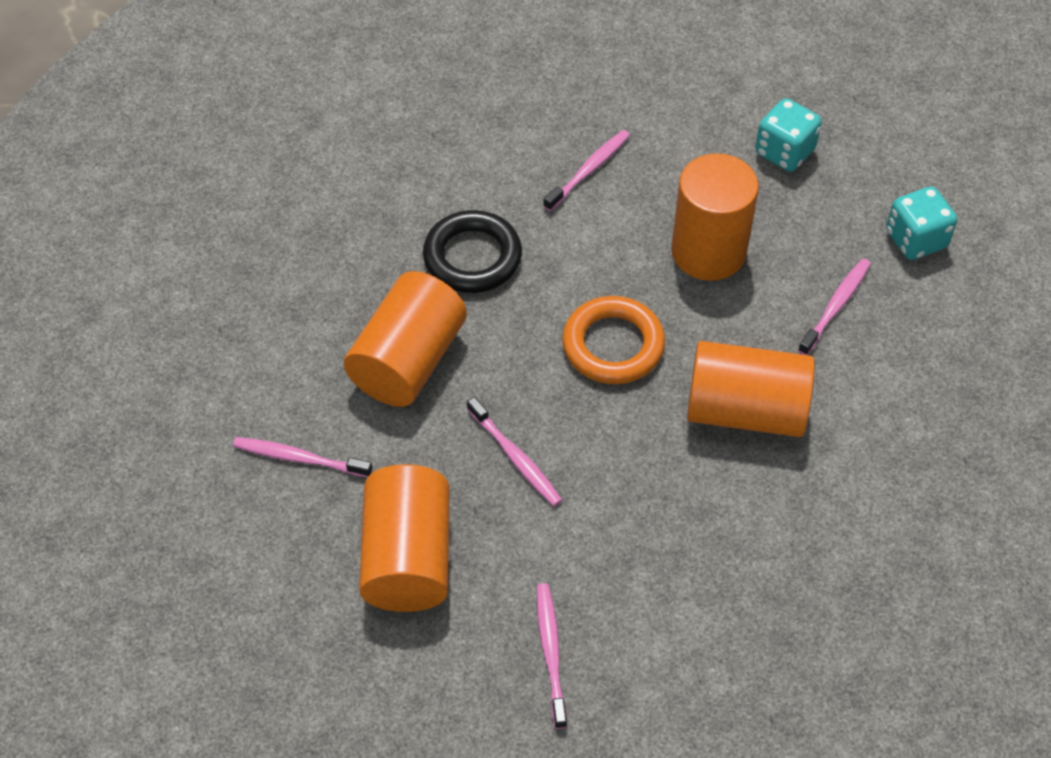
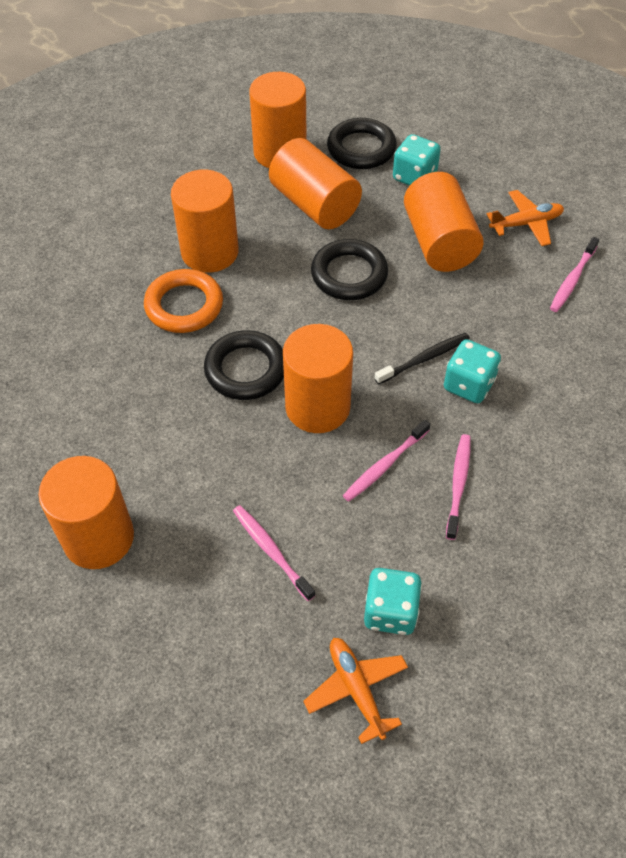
black ring: 1 -> 3
black toothbrush: 0 -> 1
orange cylinder: 4 -> 6
orange plane: 0 -> 2
pink toothbrush: 5 -> 4
turquoise dice: 2 -> 3

